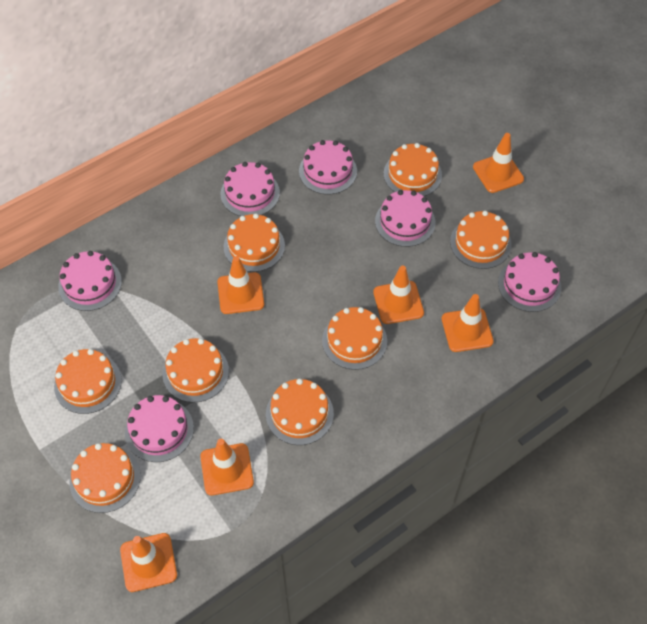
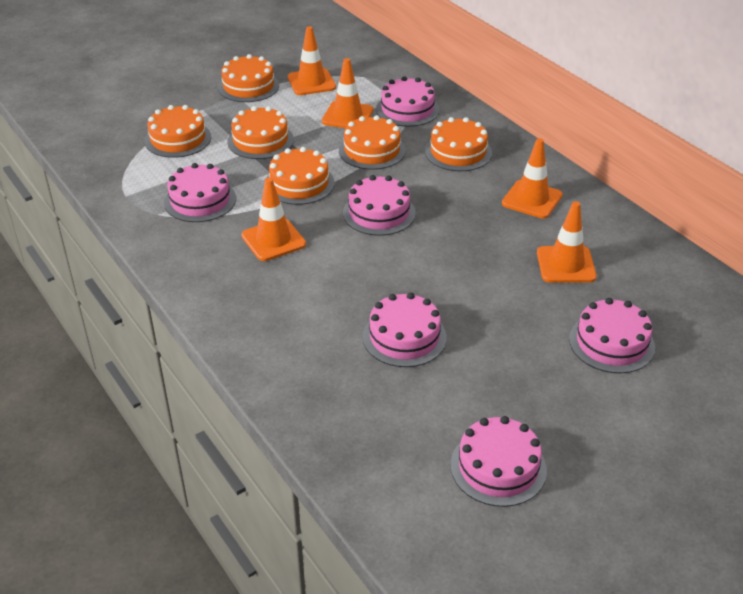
orange cake: 8 -> 6
orange traffic cone: 6 -> 5

